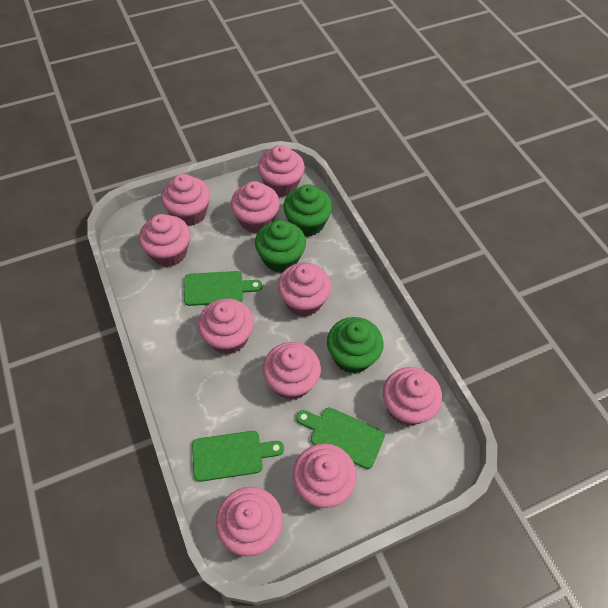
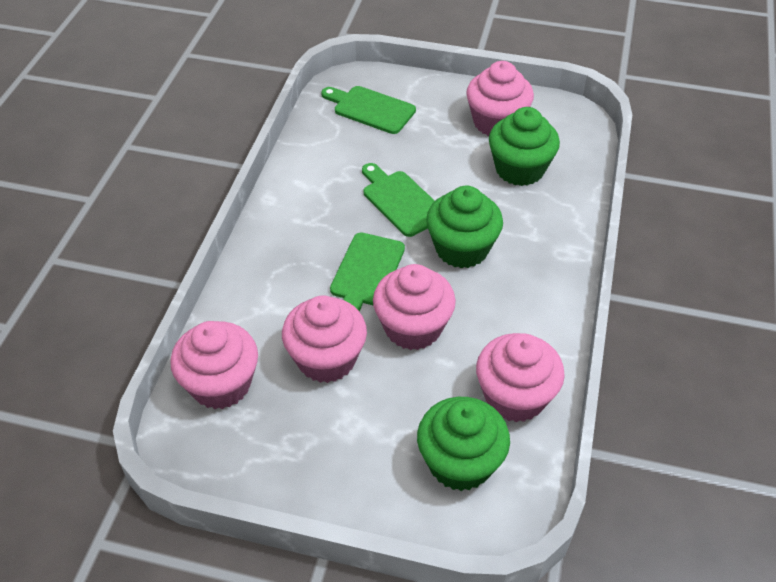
pink cupcake: 10 -> 5

